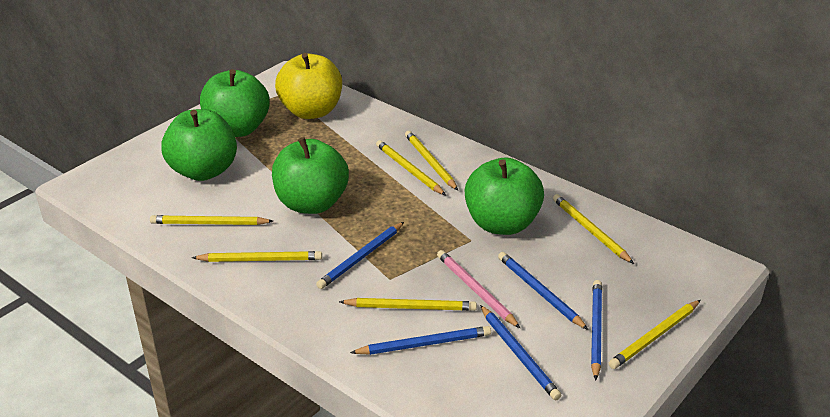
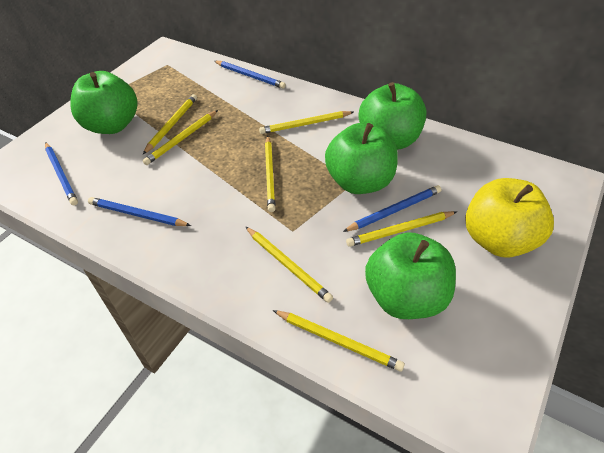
blue pencil: 5 -> 4
pink pencil: 1 -> 0

